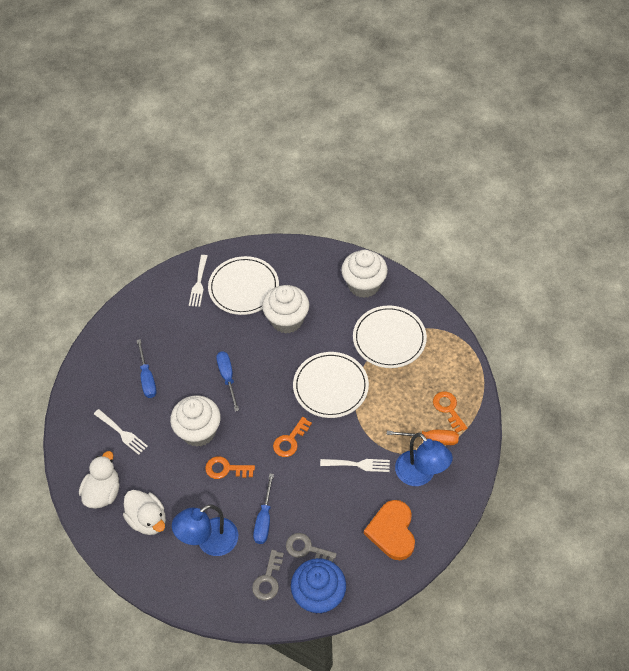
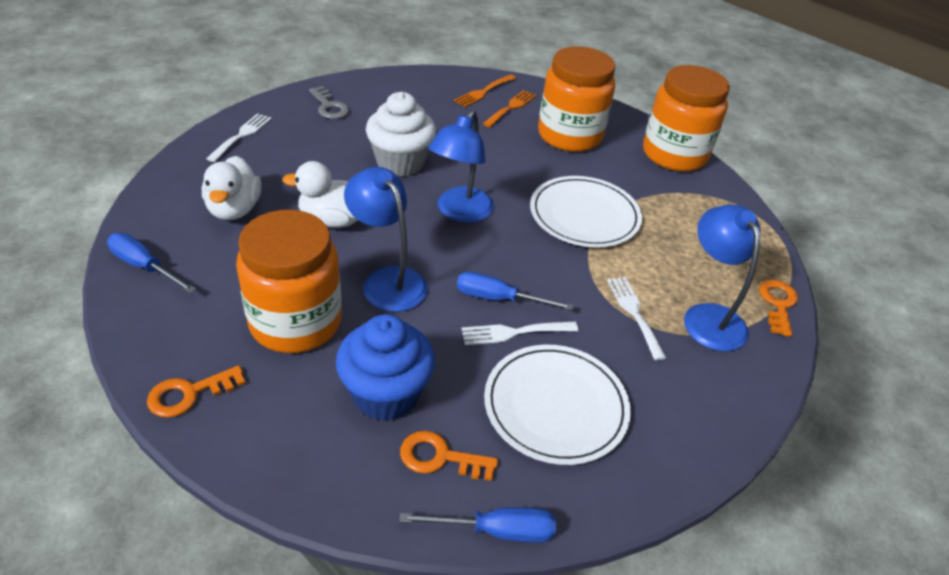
blue lamp: 2 -> 3
grey key: 2 -> 1
orange fork: 0 -> 2
orange heart: 1 -> 0
orange jar: 0 -> 3
orange screwdriver: 1 -> 0
white cupcake: 3 -> 1
white plate: 3 -> 2

